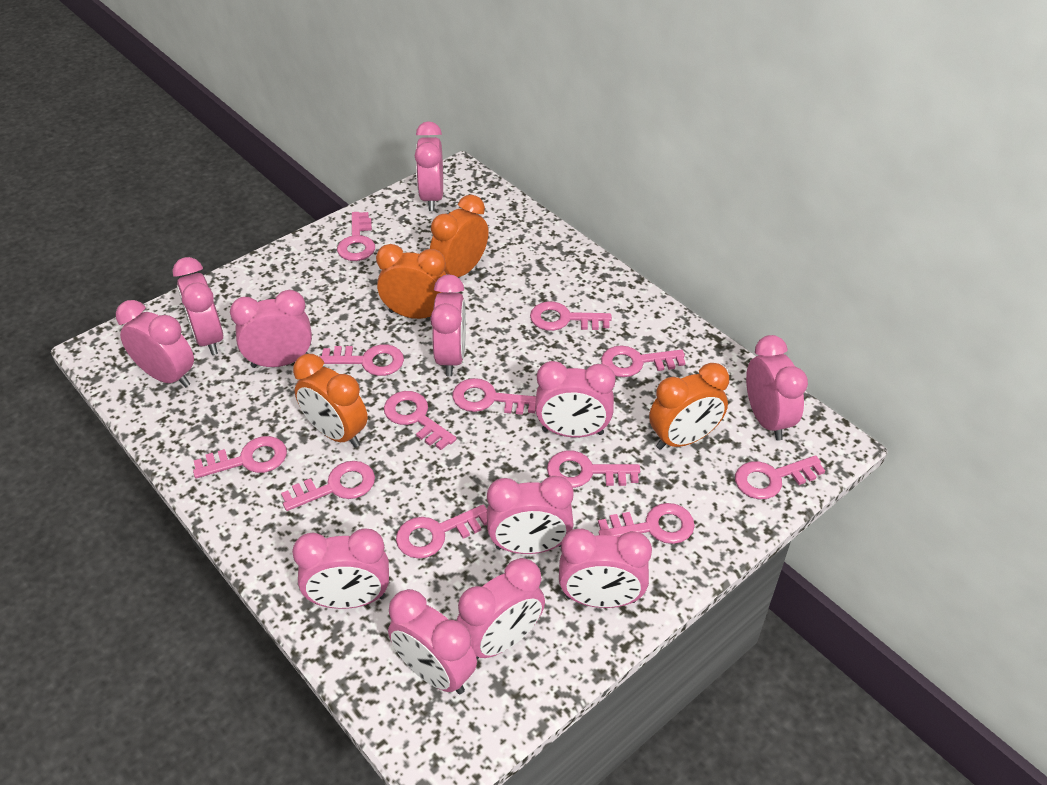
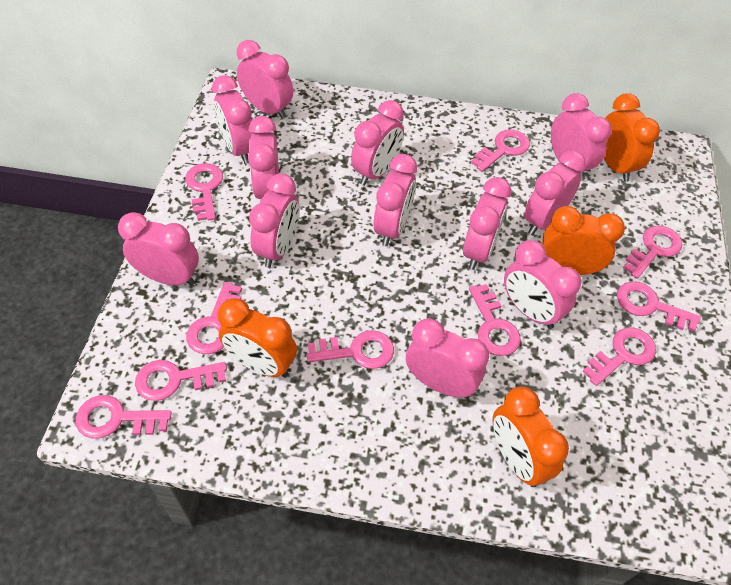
pink key: 12 -> 10

